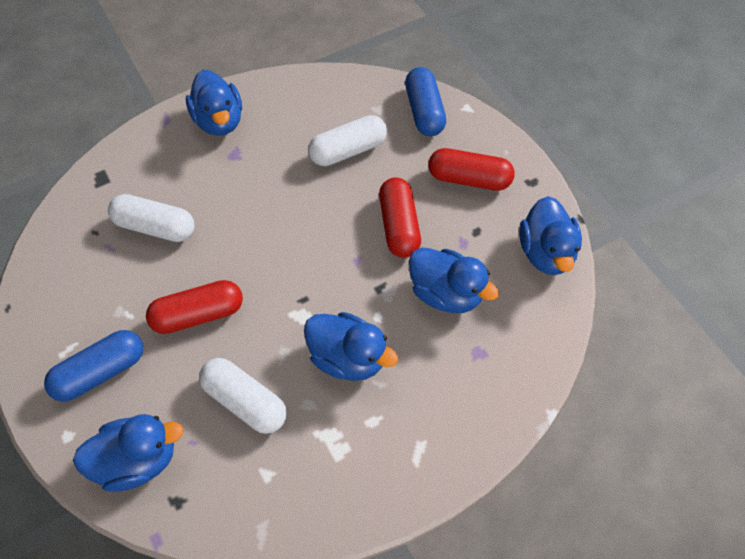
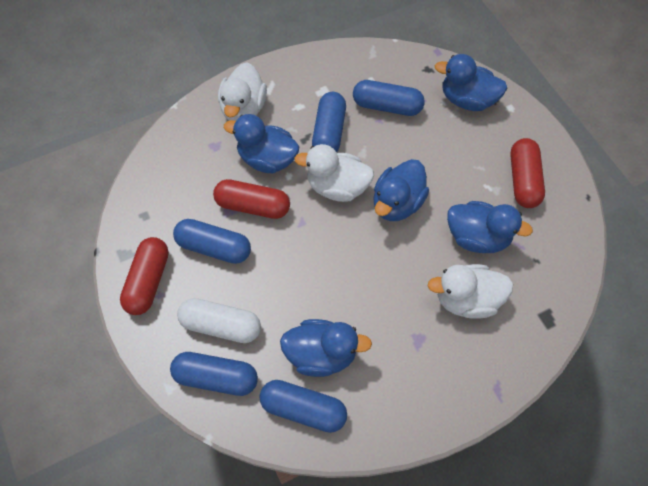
blue capsule: 2 -> 5
white capsule: 3 -> 1
white duck: 0 -> 3

